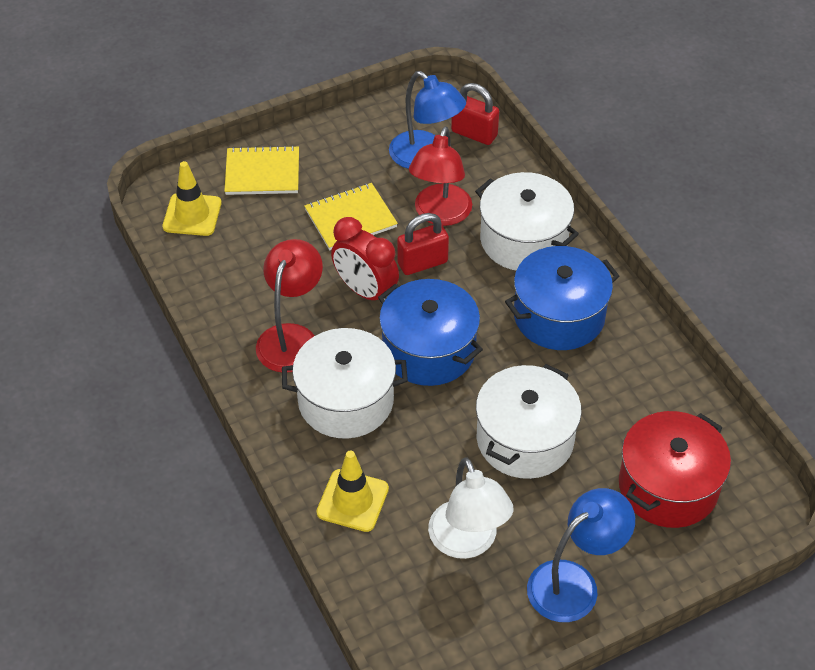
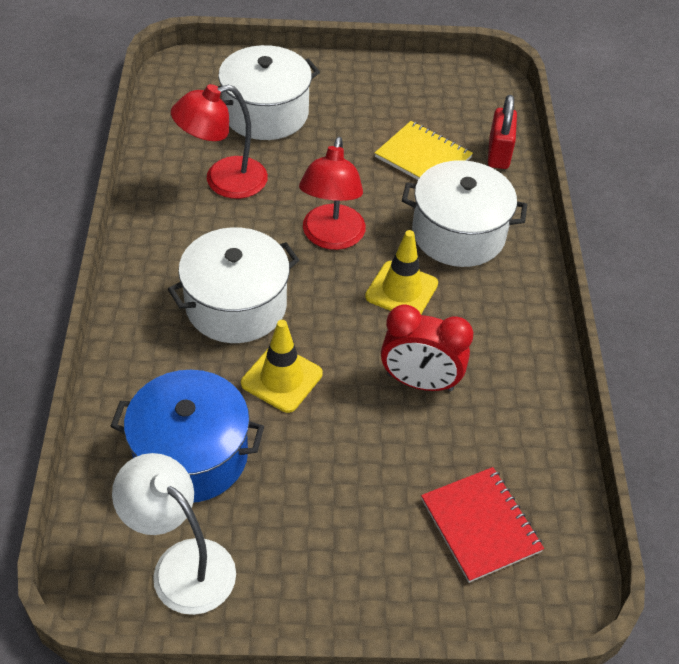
blue lamp: 2 -> 0
blue pot: 2 -> 1
red notebook: 0 -> 1
red padlock: 2 -> 1
red pot: 1 -> 0
yellow notebook: 2 -> 1

